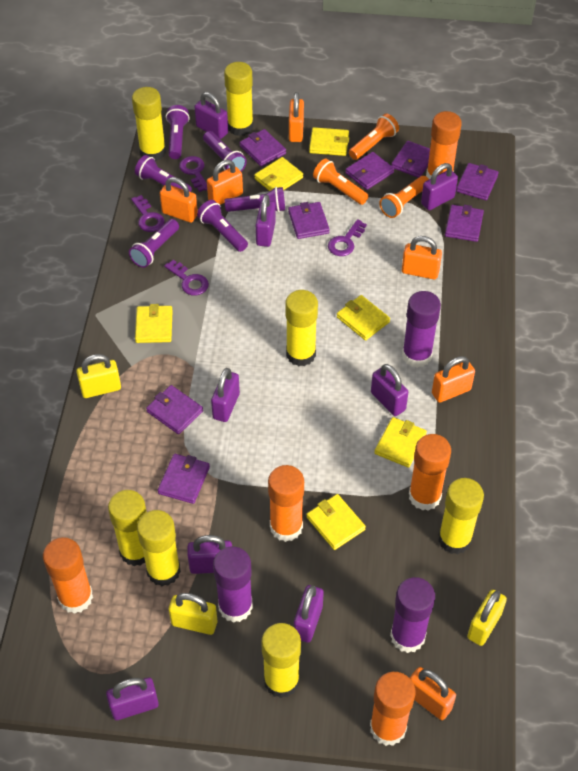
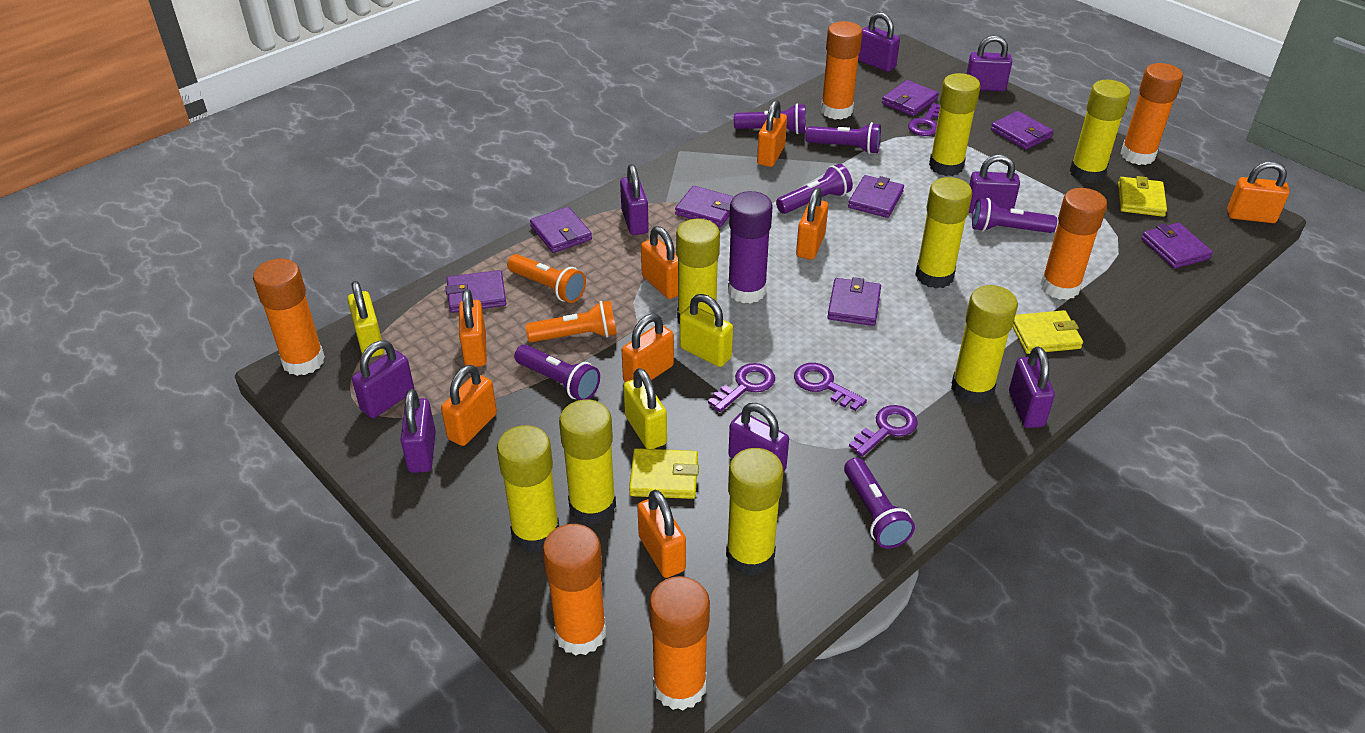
orange flashlight: 3 -> 2
orange glue stick: 5 -> 6
orange padlock: 6 -> 8
purple glue stick: 3 -> 1
yellow glue stick: 7 -> 8
yellow wallet: 6 -> 3

